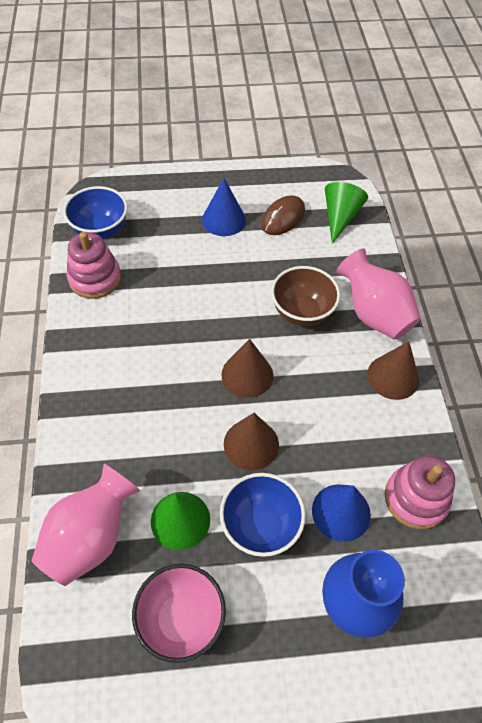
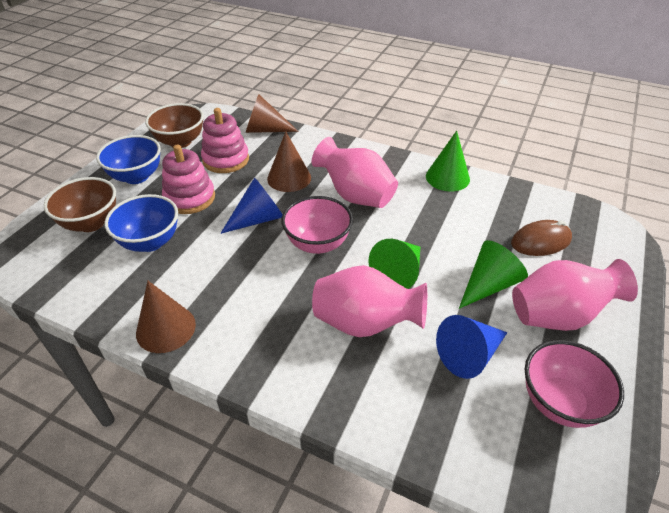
blue vase: 1 -> 0
brown bowl: 1 -> 2
green cone: 2 -> 3
pink bowl: 1 -> 2
pink vase: 2 -> 3

